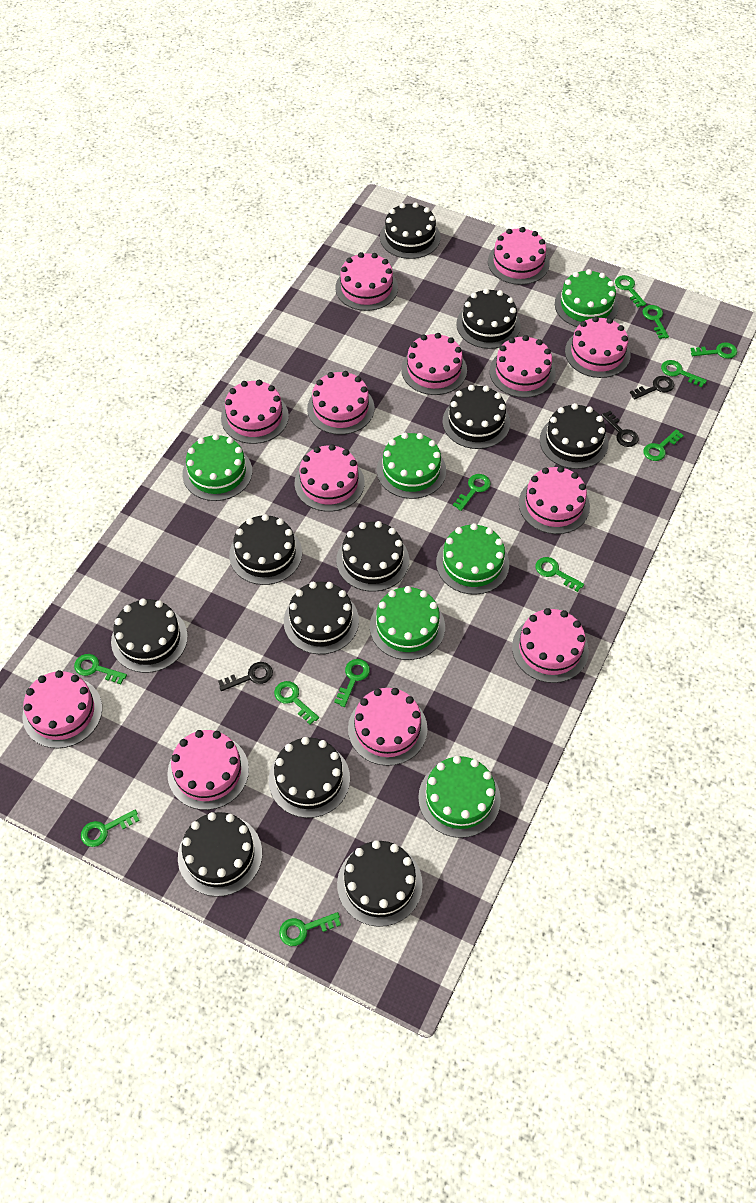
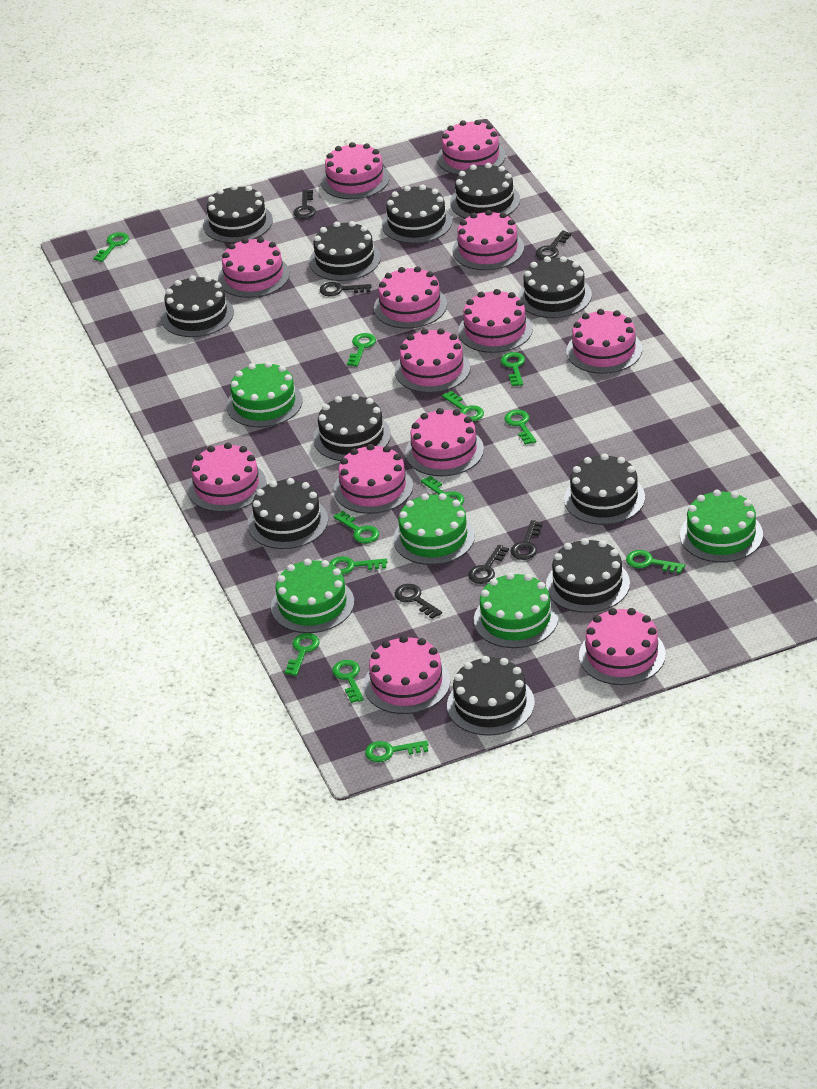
black key: 3 -> 6
green cake: 6 -> 5

